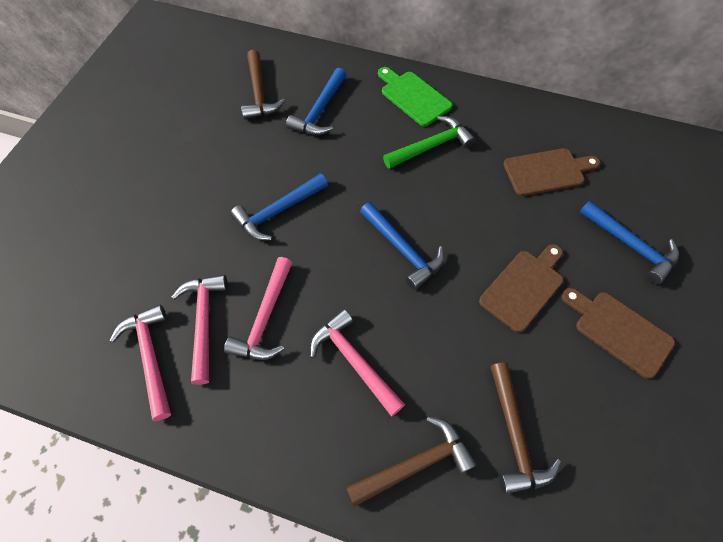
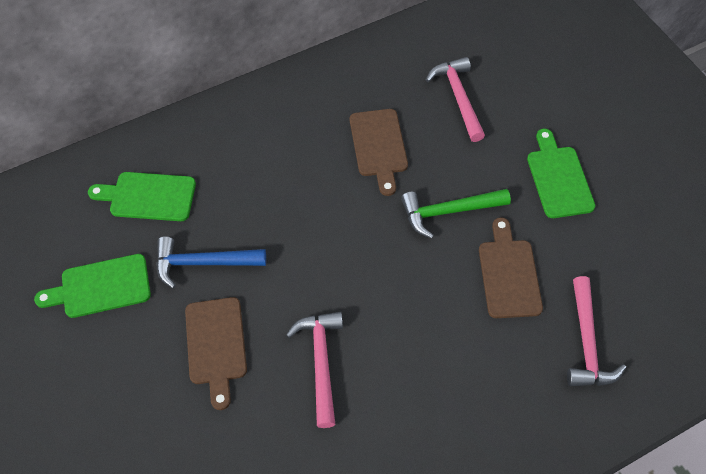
blue hammer: 4 -> 1
brown hammer: 3 -> 0
green cutting board: 1 -> 3
pink hammer: 4 -> 3

